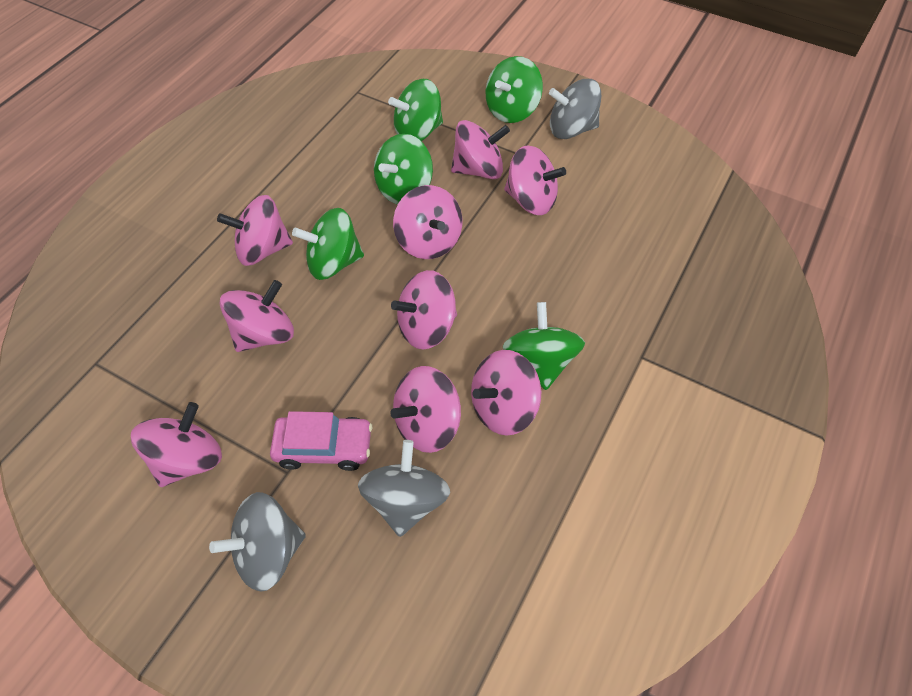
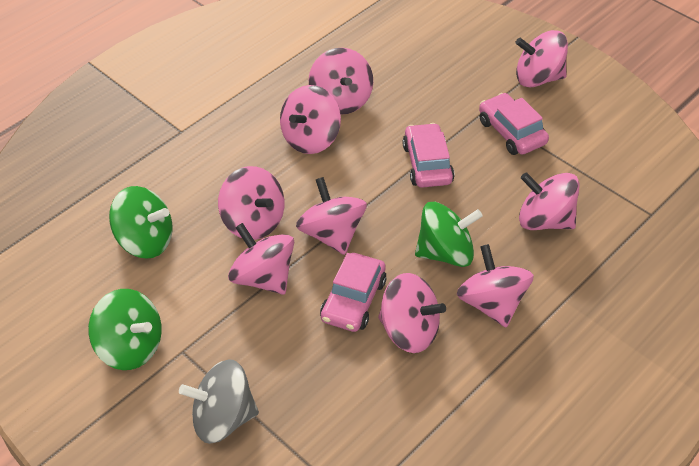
green spinning top: 5 -> 3
grey spinning top: 3 -> 1
pink car: 1 -> 3

